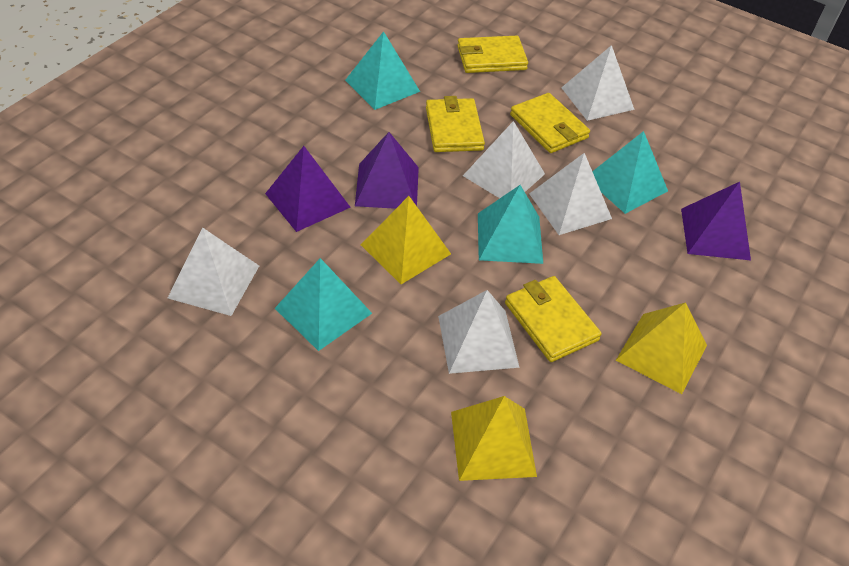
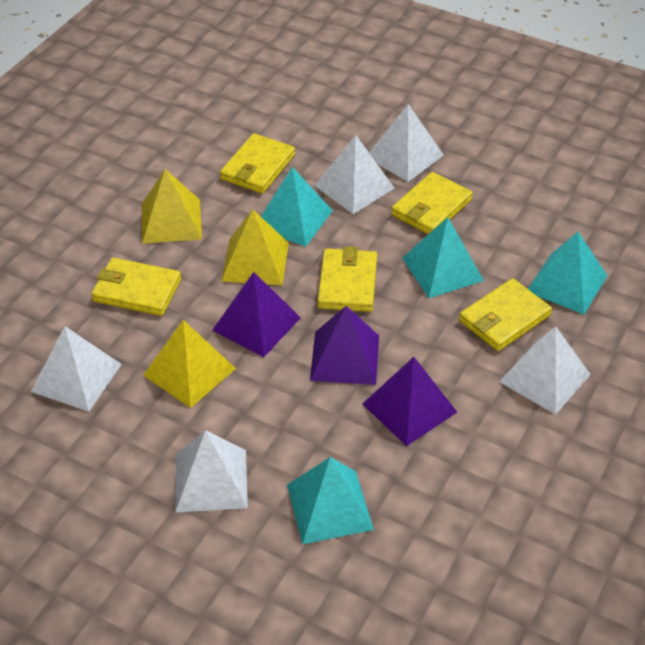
yellow wallet: 4 -> 5

